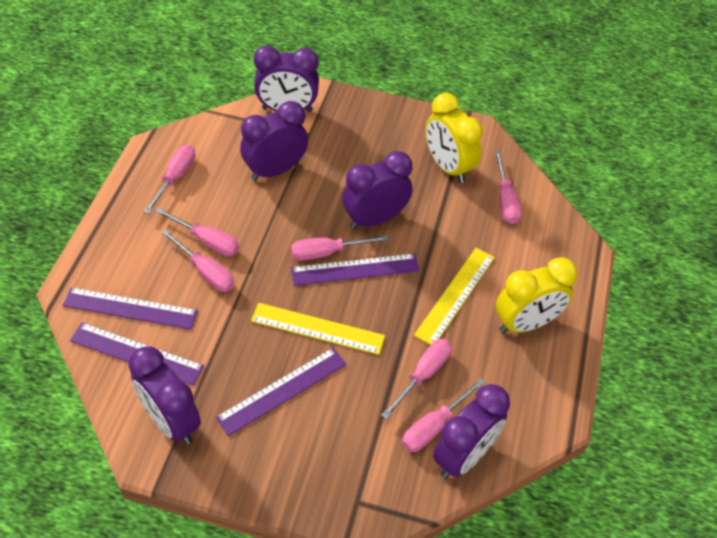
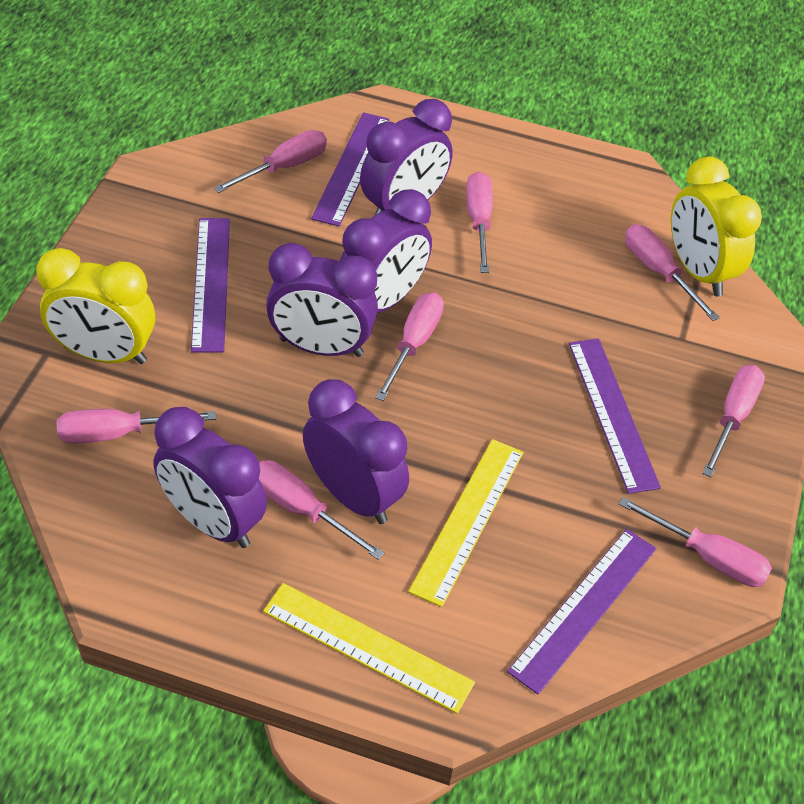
pink screwdriver: 7 -> 8

